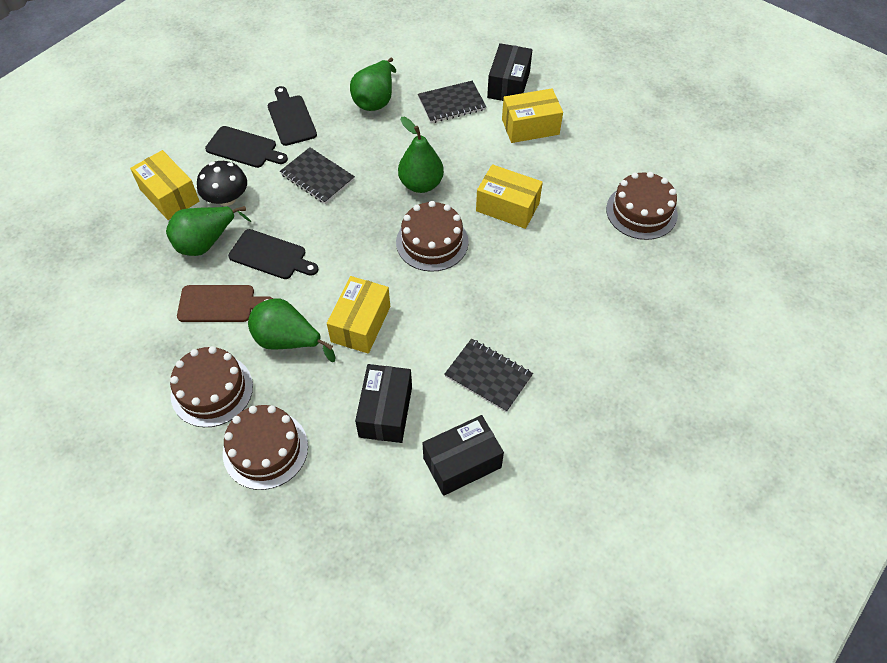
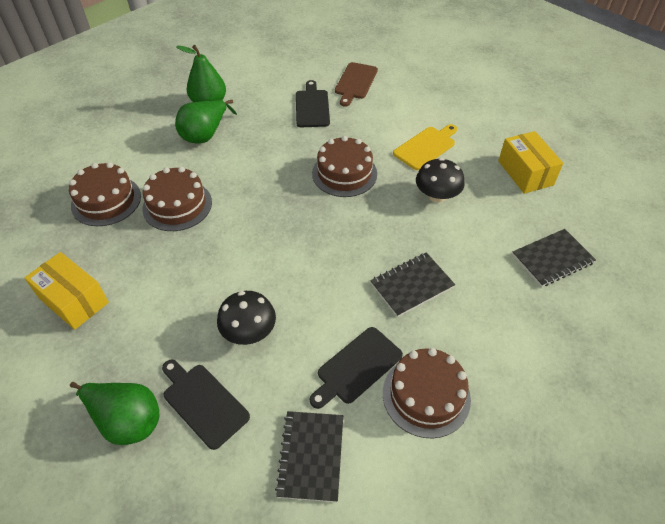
black box: 3 -> 0
black mushroom: 1 -> 2
green pear: 4 -> 3
yellow box: 4 -> 2
yellow cutting board: 0 -> 1

